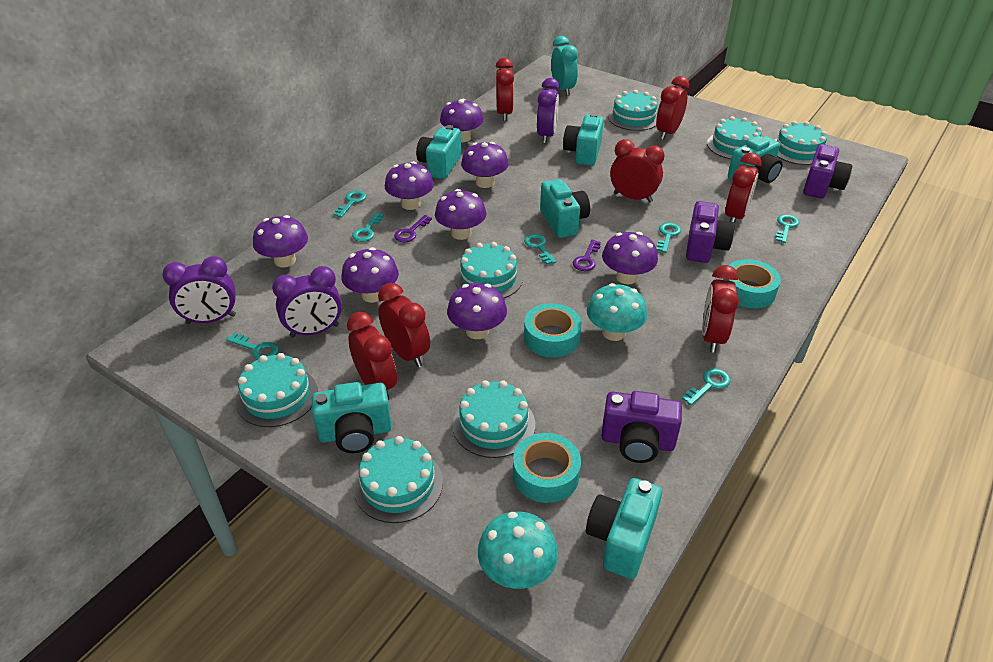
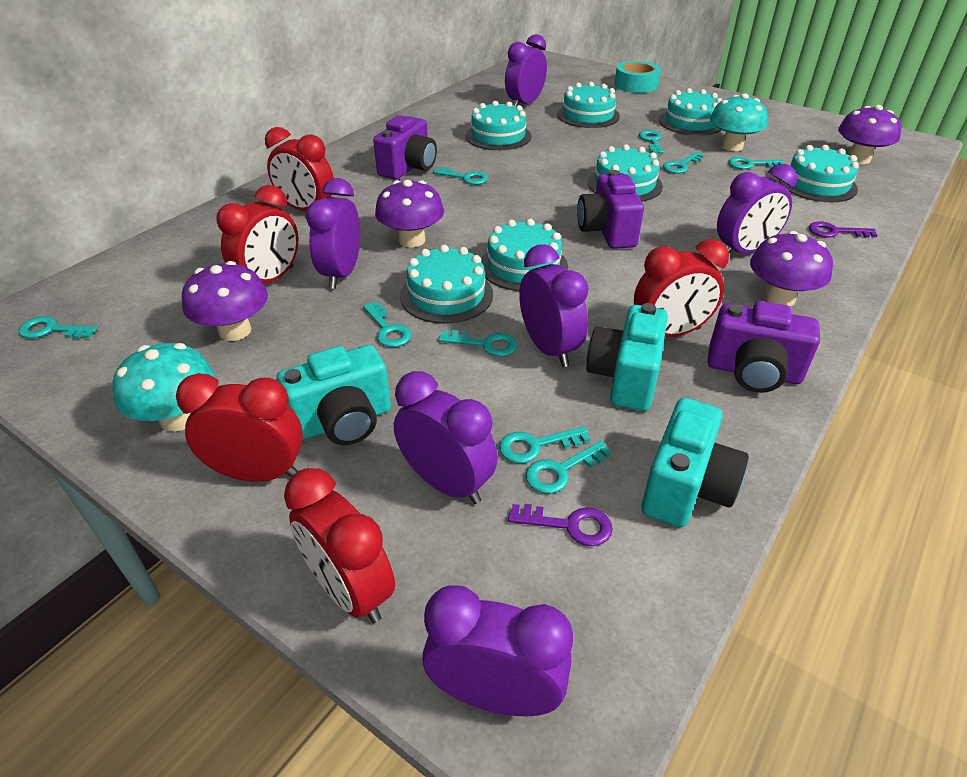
purple clock: 3 -> 6
purple mushroom: 8 -> 4
red clock: 7 -> 5
turquoise camera: 6 -> 3
turquoise clock: 1 -> 0
turquoise key: 7 -> 9
turquoise tape: 3 -> 1

